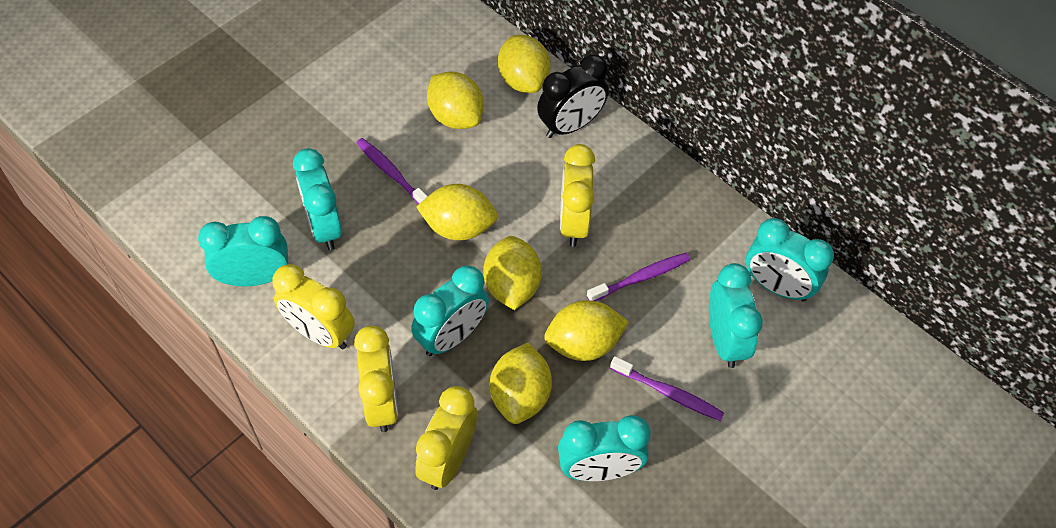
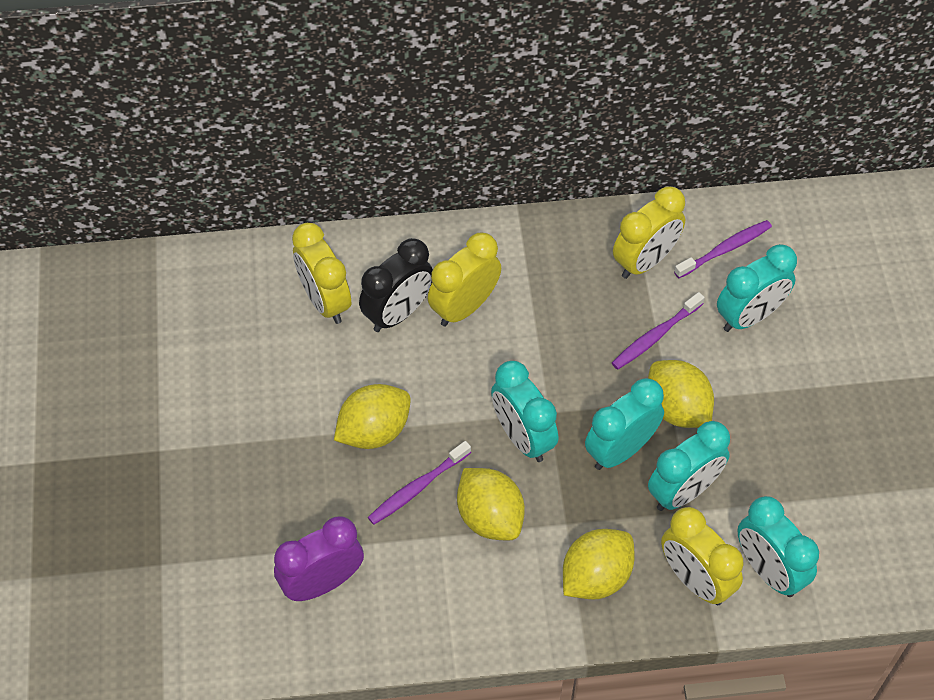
purple clock: 0 -> 1
turquoise clock: 6 -> 5
yellow lemon: 6 -> 4

